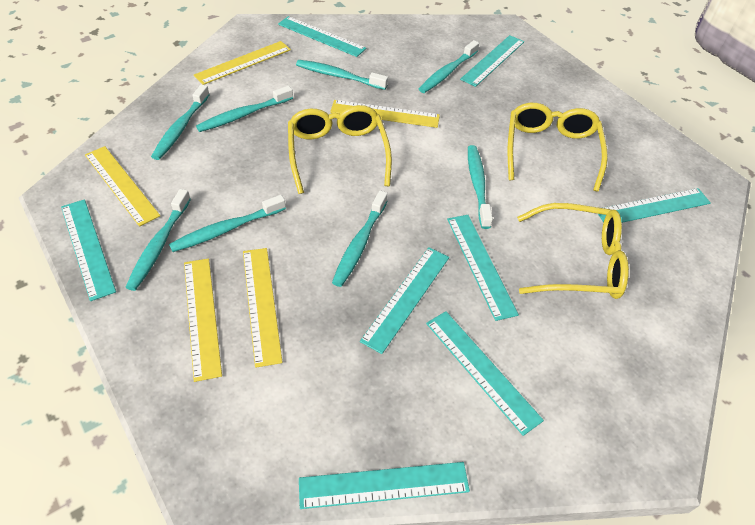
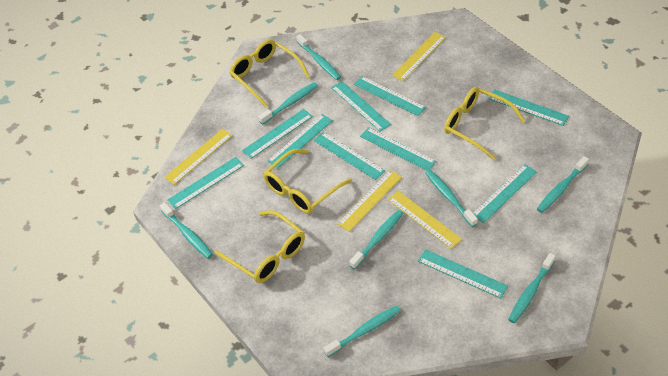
turquoise ruler: 8 -> 10
yellow glasses: 3 -> 4
yellow ruler: 5 -> 4

